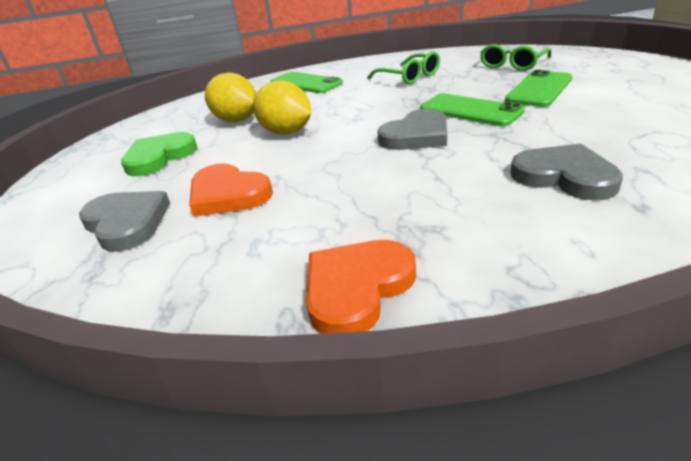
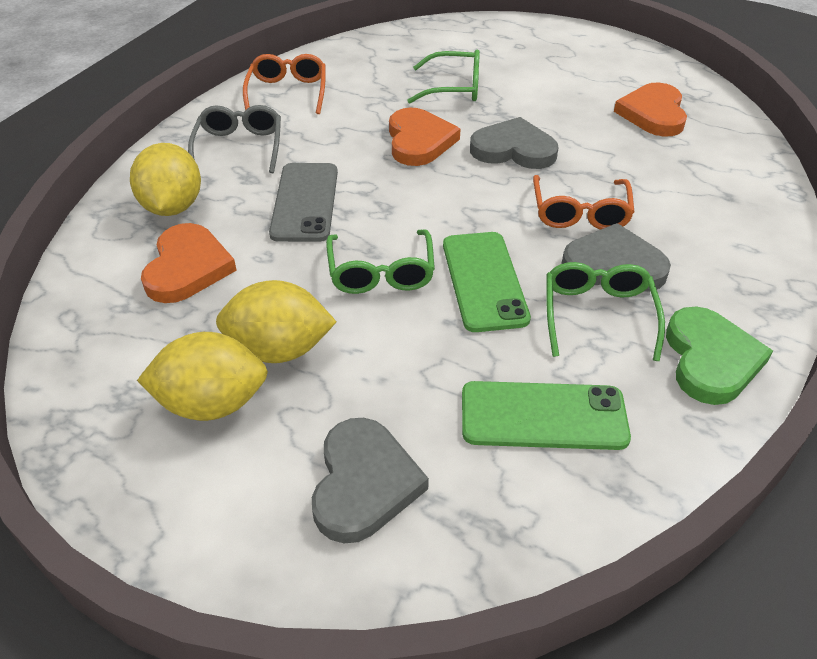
green glasses: 2 -> 3
green phone: 3 -> 2
grey glasses: 0 -> 1
grey phone: 0 -> 1
orange glasses: 0 -> 2
orange heart: 2 -> 3
yellow lemon: 2 -> 3

